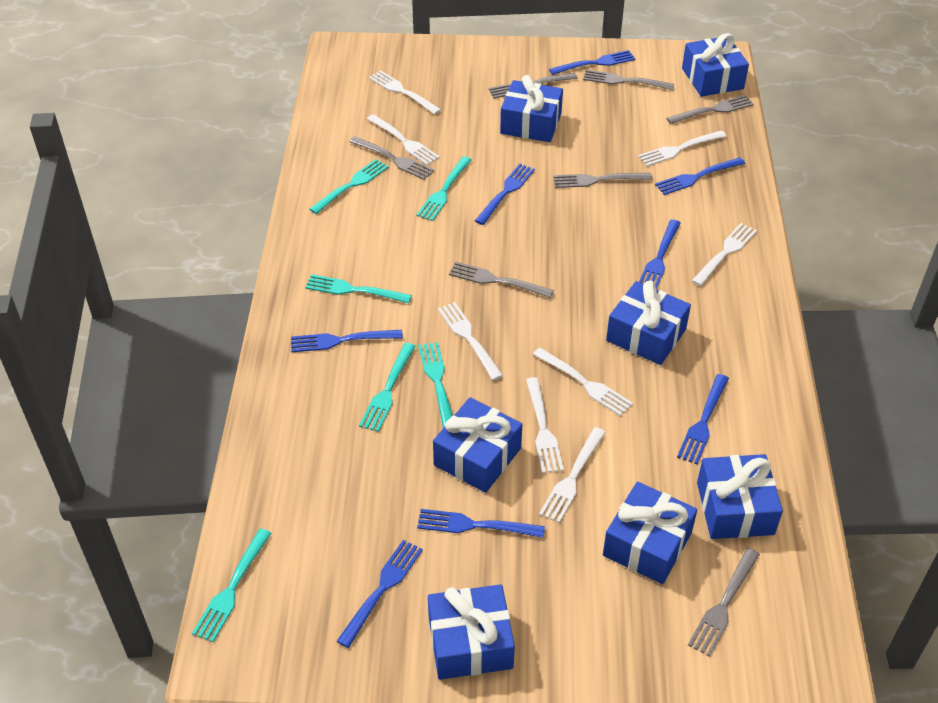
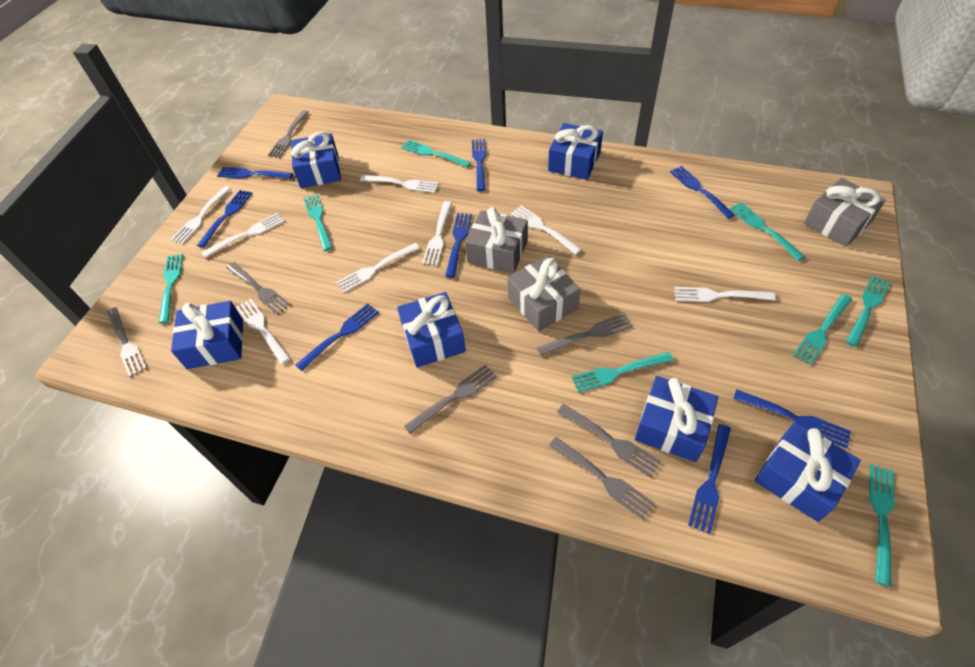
blue gift: 7 -> 6
grey gift: 0 -> 3
turquoise fork: 6 -> 8

